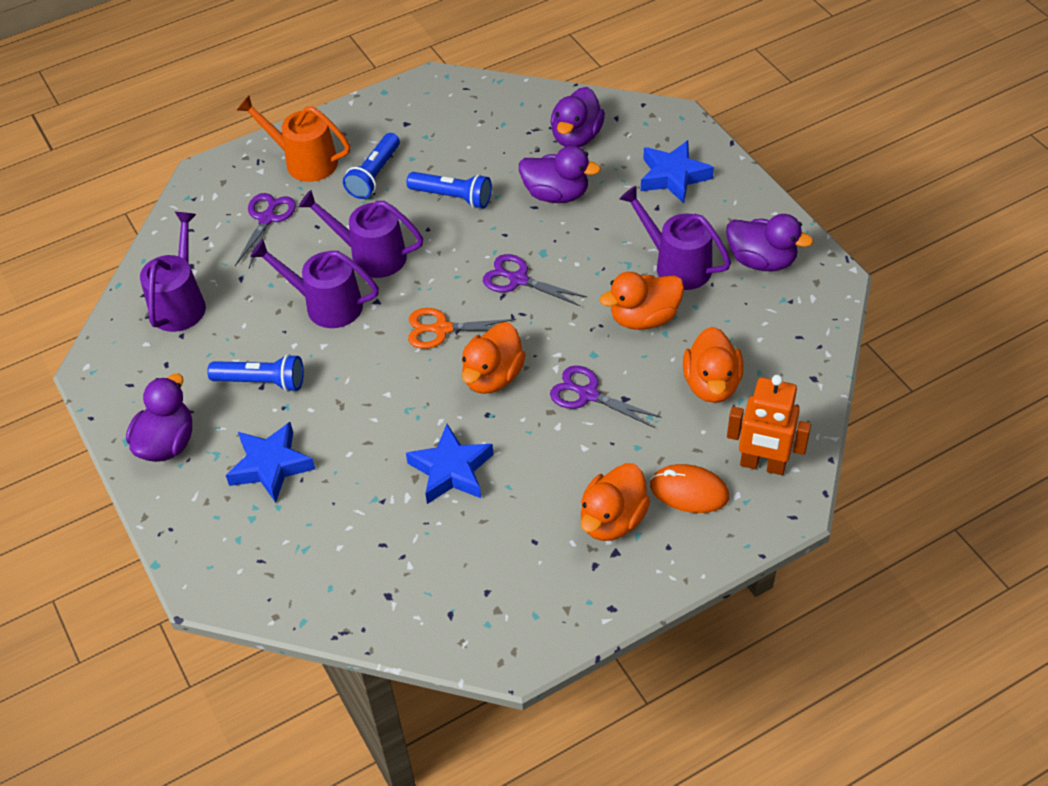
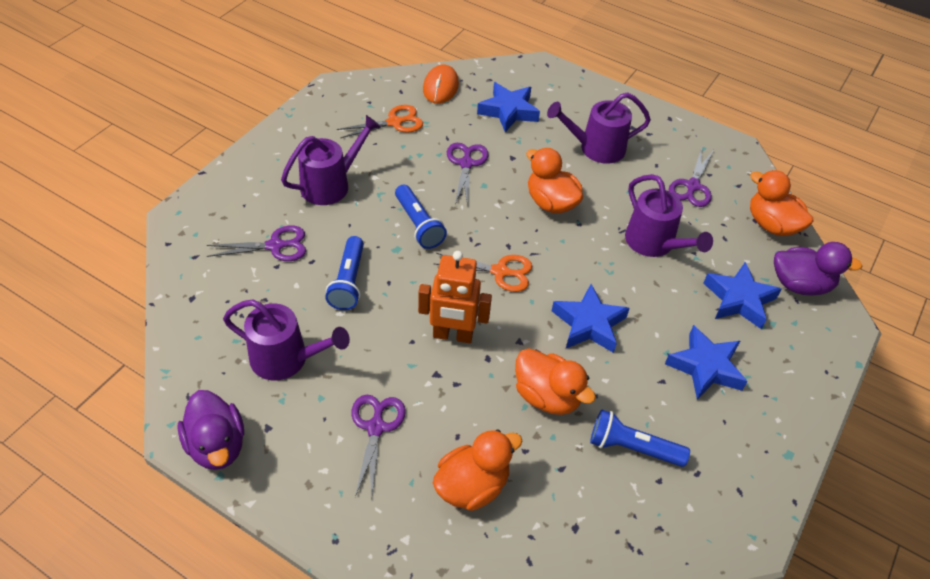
blue star: 3 -> 4
orange scissors: 1 -> 2
orange watering can: 1 -> 0
purple duck: 4 -> 2
purple scissors: 3 -> 4

